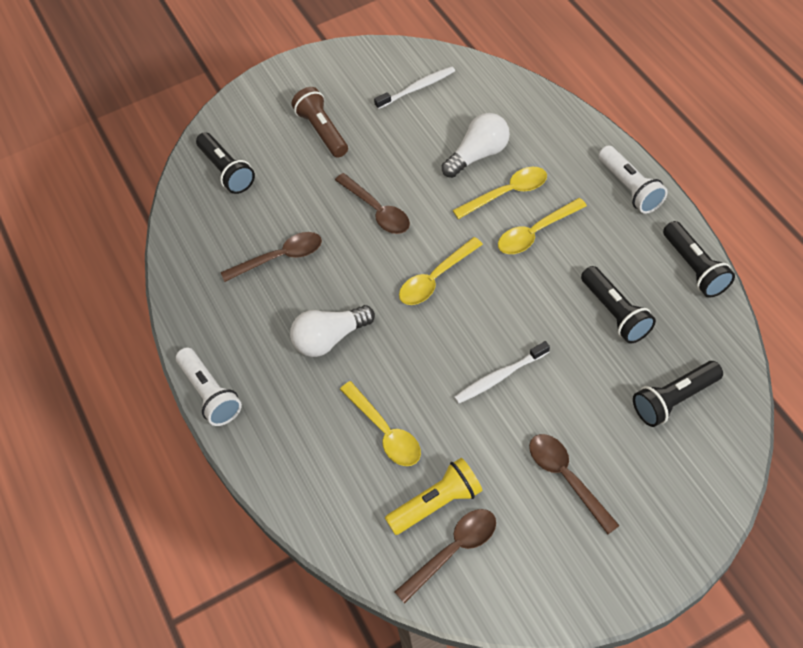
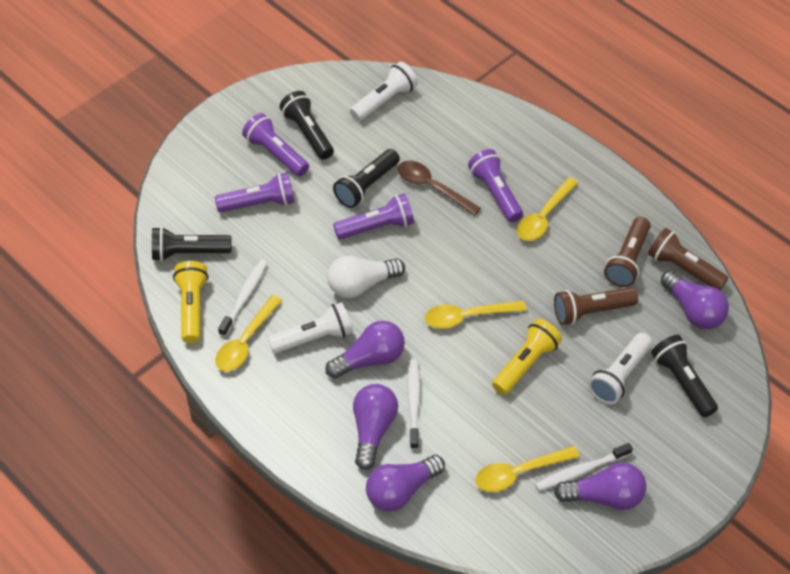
brown flashlight: 1 -> 3
brown spoon: 4 -> 1
purple flashlight: 0 -> 4
purple light bulb: 0 -> 5
white flashlight: 2 -> 3
white light bulb: 2 -> 1
white toothbrush: 2 -> 3
yellow flashlight: 1 -> 2

